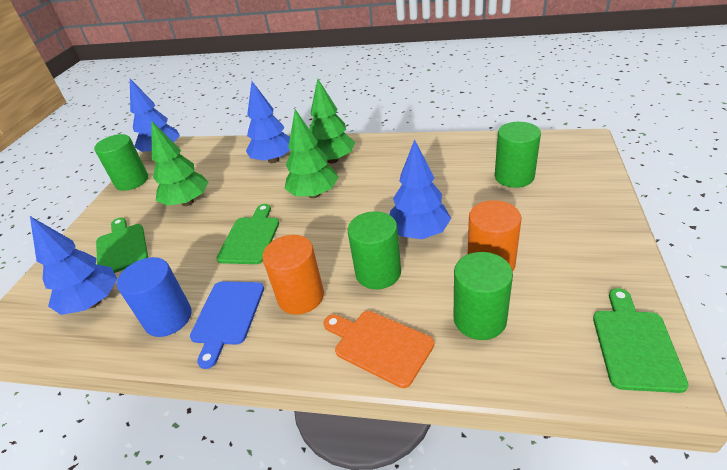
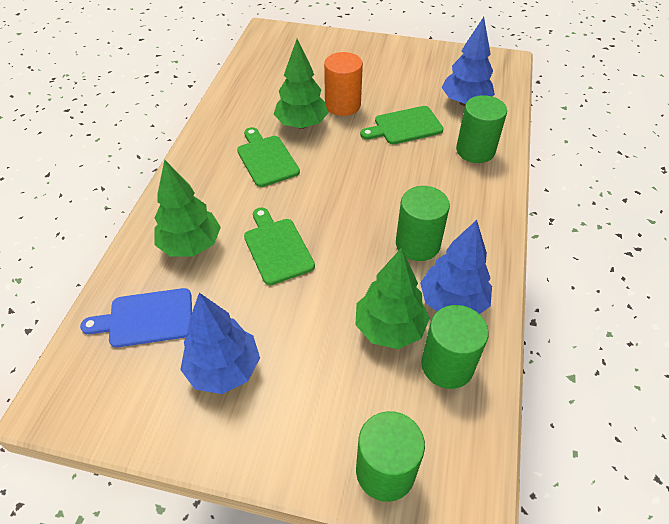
blue cylinder: 1 -> 0
blue tree: 4 -> 3
orange cutting board: 1 -> 0
orange cylinder: 2 -> 1

